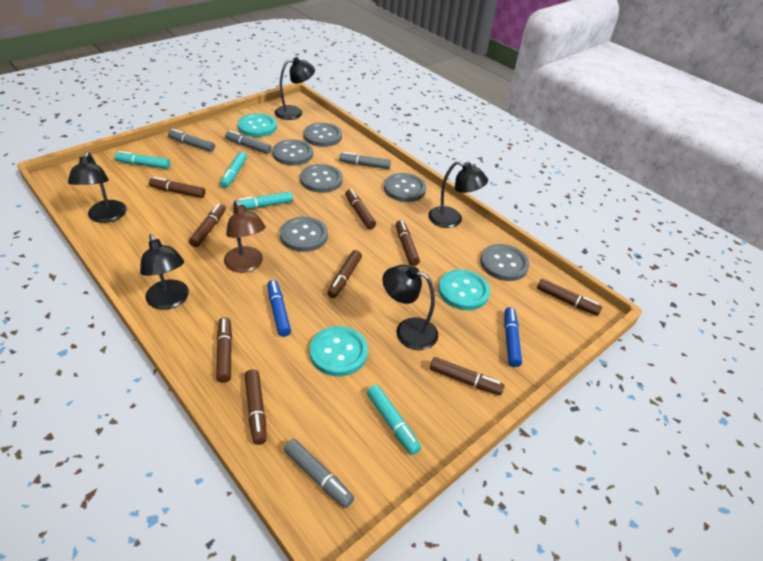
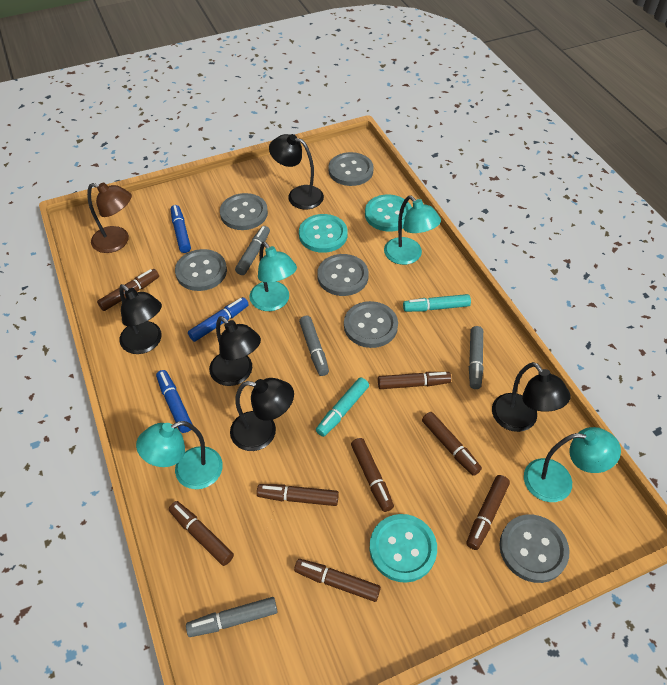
blue marker: 2 -> 3
brown marker: 9 -> 8
turquoise lamp: 0 -> 4
turquoise marker: 4 -> 2

